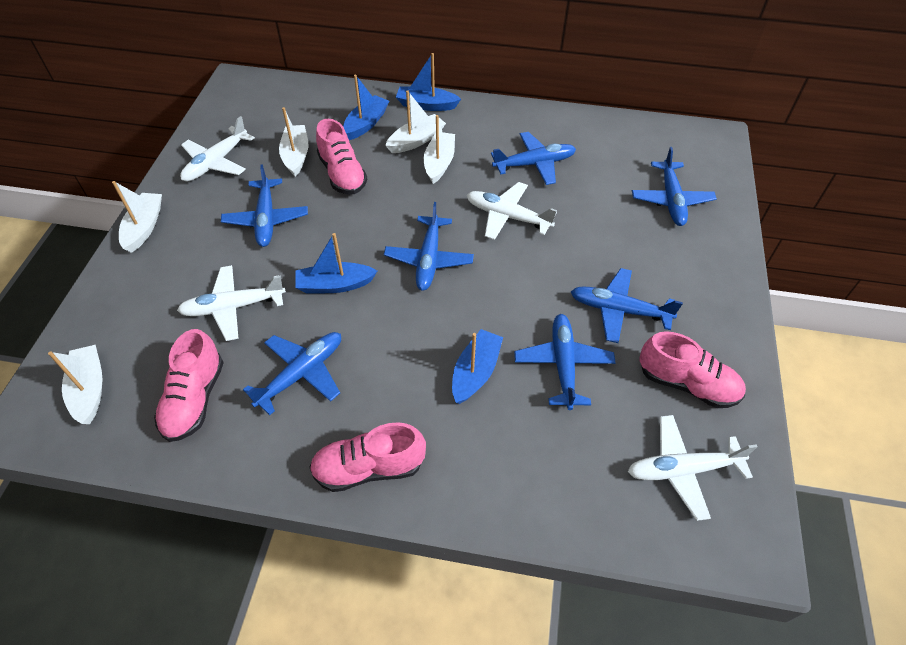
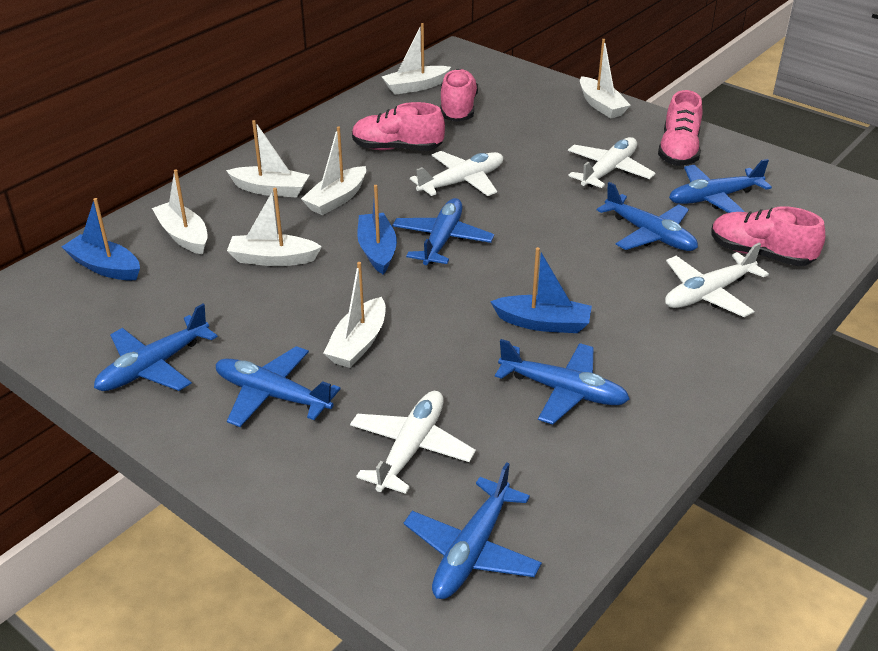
blue boat: 4 -> 3
white boat: 5 -> 7

